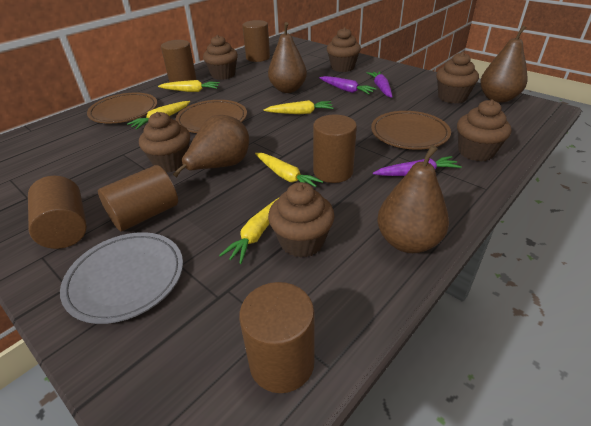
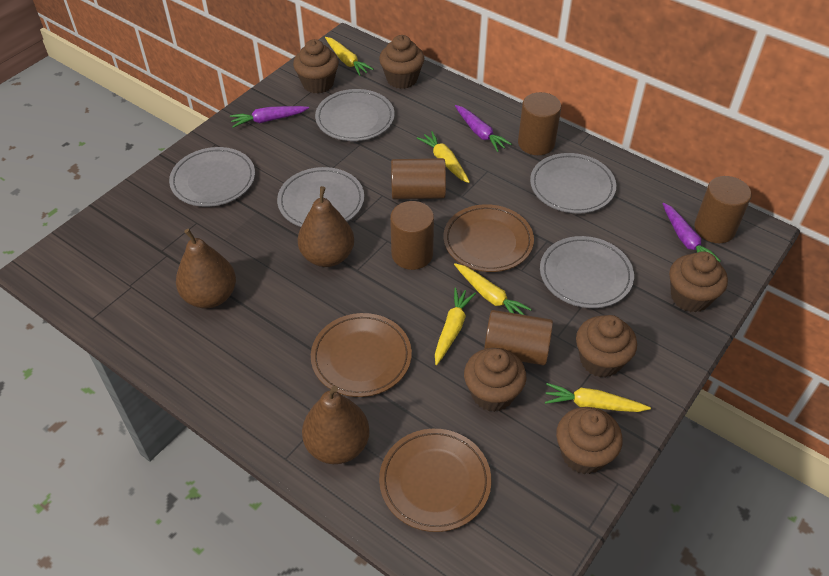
brown cylinder: 6 -> 5
brown pear: 4 -> 3
grey plate: 1 -> 5

